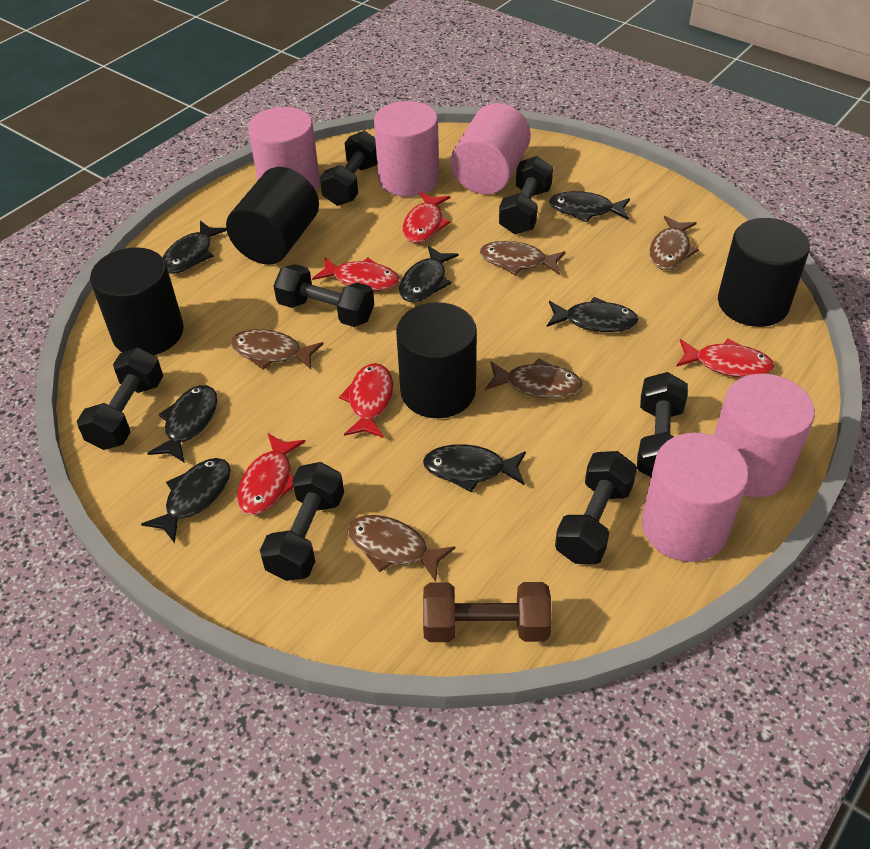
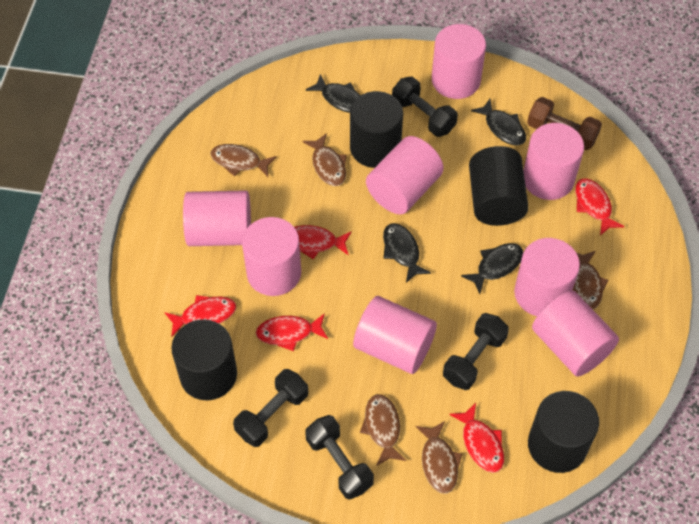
black dumbbell: 7 -> 4
black fish: 7 -> 4
pink cylinder: 5 -> 8

